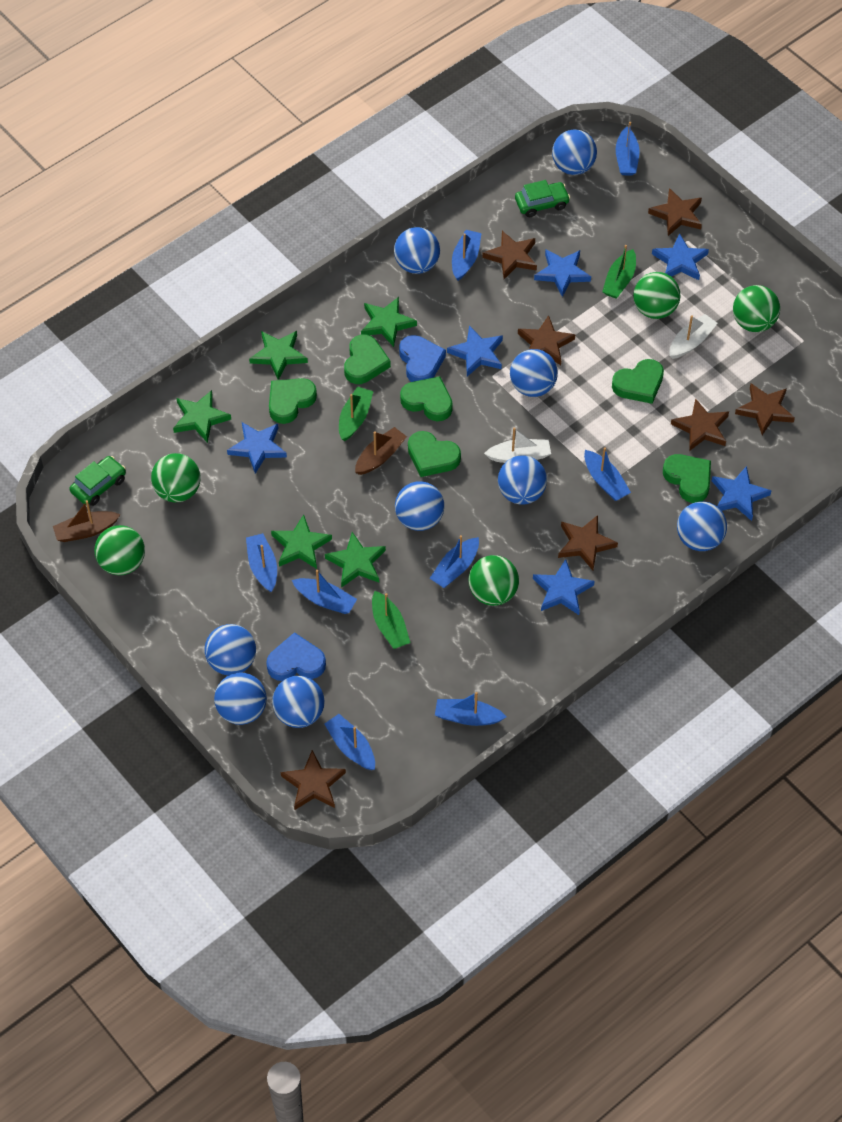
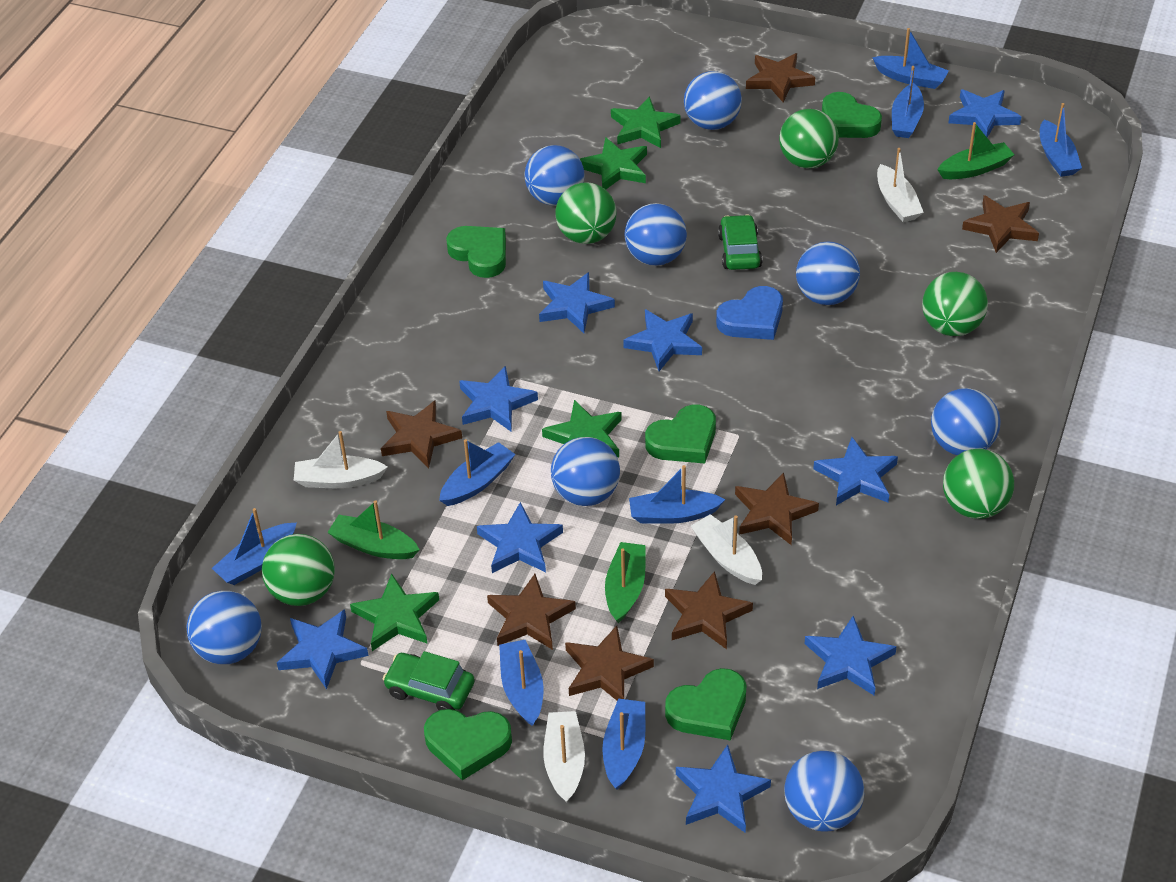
blue ball: 9 -> 8
blue heart: 2 -> 1
blue star: 6 -> 9
brown boat: 2 -> 0
green heart: 6 -> 5
green star: 5 -> 4
white boat: 2 -> 4

